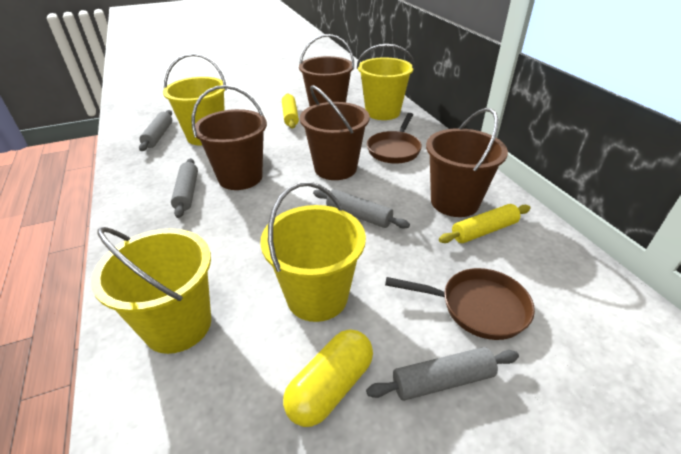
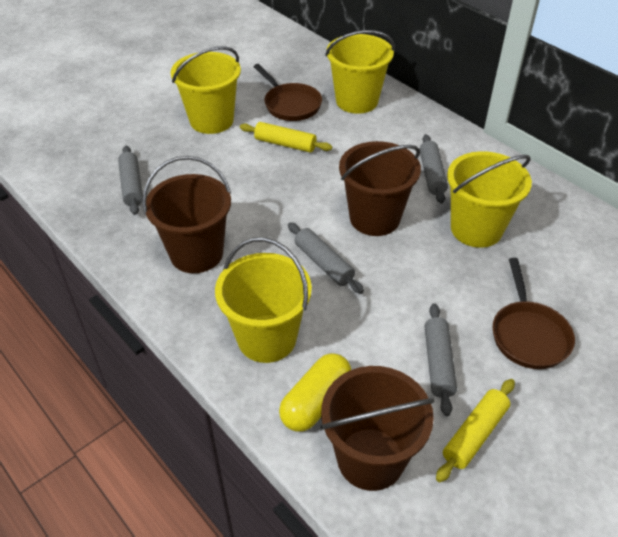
brown bucket: 4 -> 3

